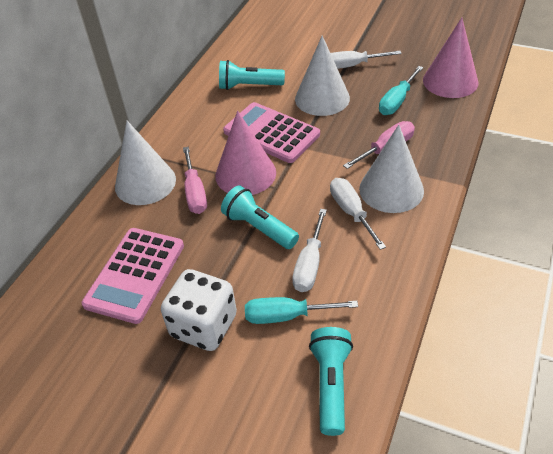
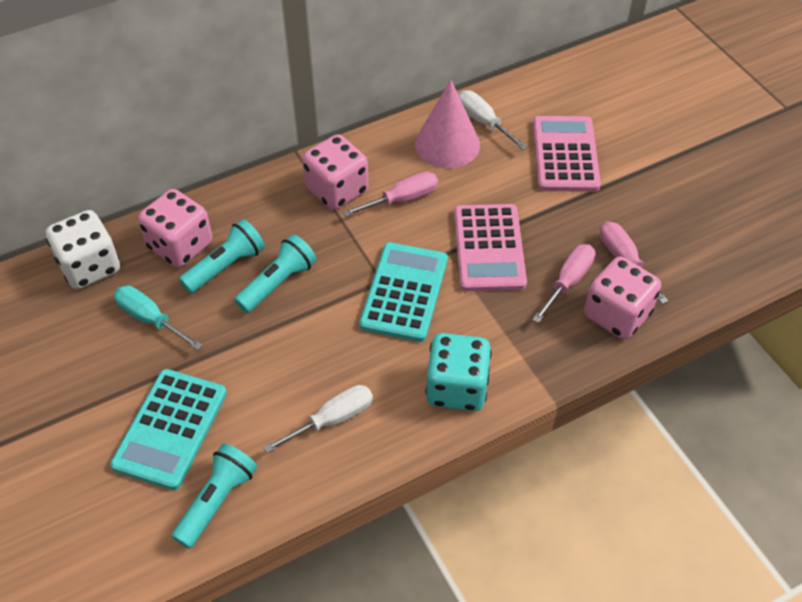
pink cone: 2 -> 1
pink dice: 0 -> 3
pink screwdriver: 2 -> 3
turquoise calculator: 0 -> 2
turquoise dice: 0 -> 1
turquoise screwdriver: 2 -> 1
white cone: 3 -> 0
white screwdriver: 3 -> 2

